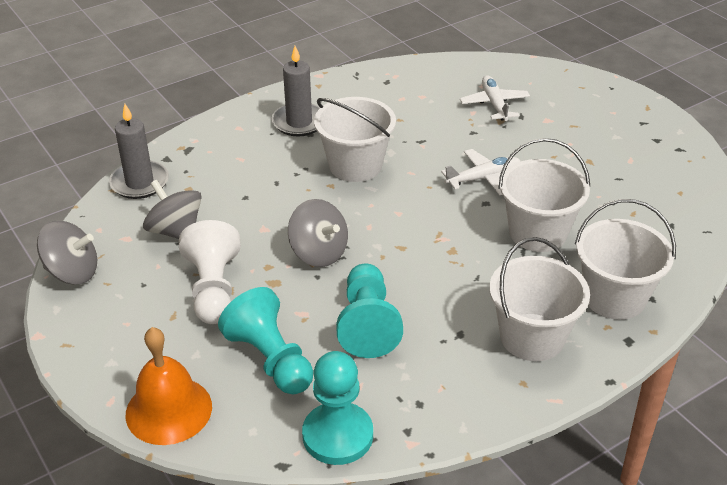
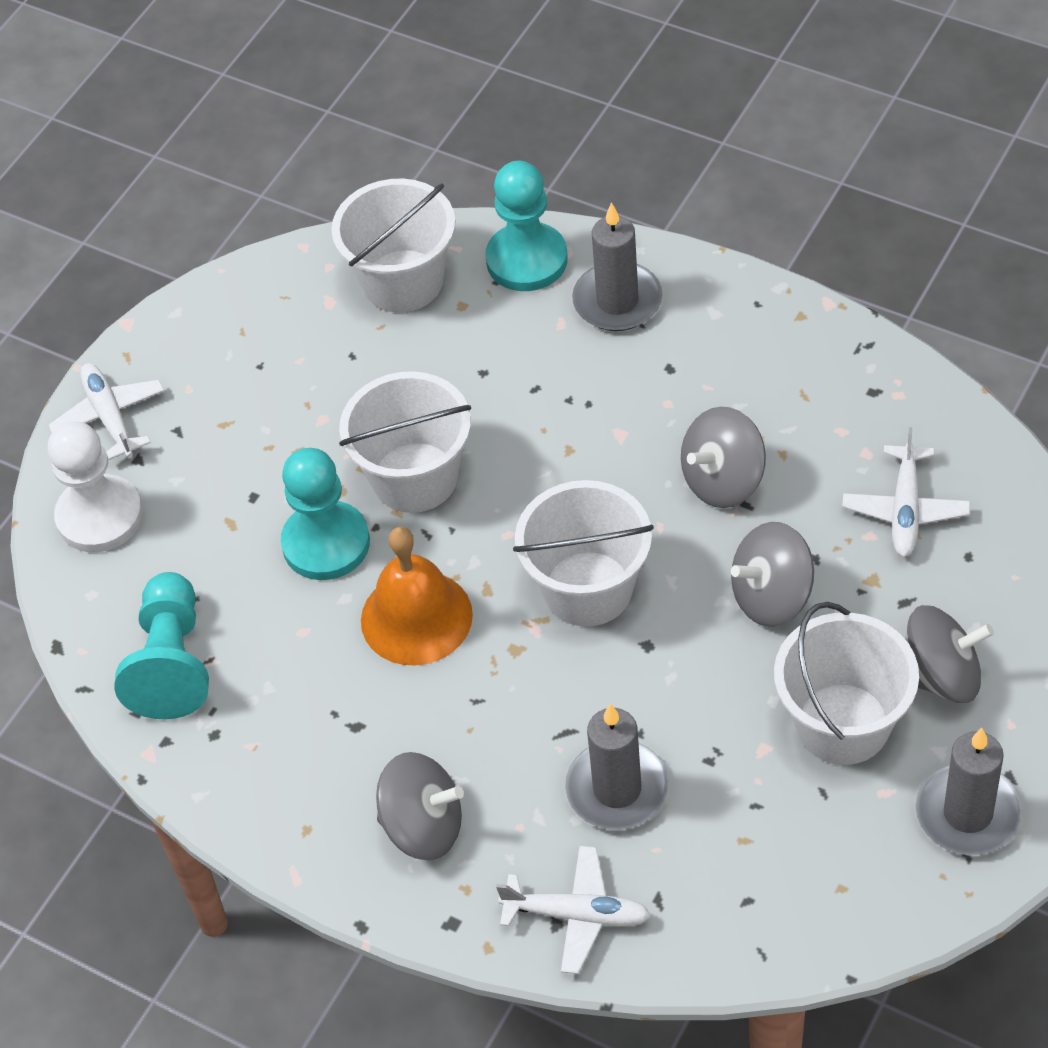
grey candle: 2 -> 3
grey spinning top: 3 -> 4
white plane: 2 -> 3

